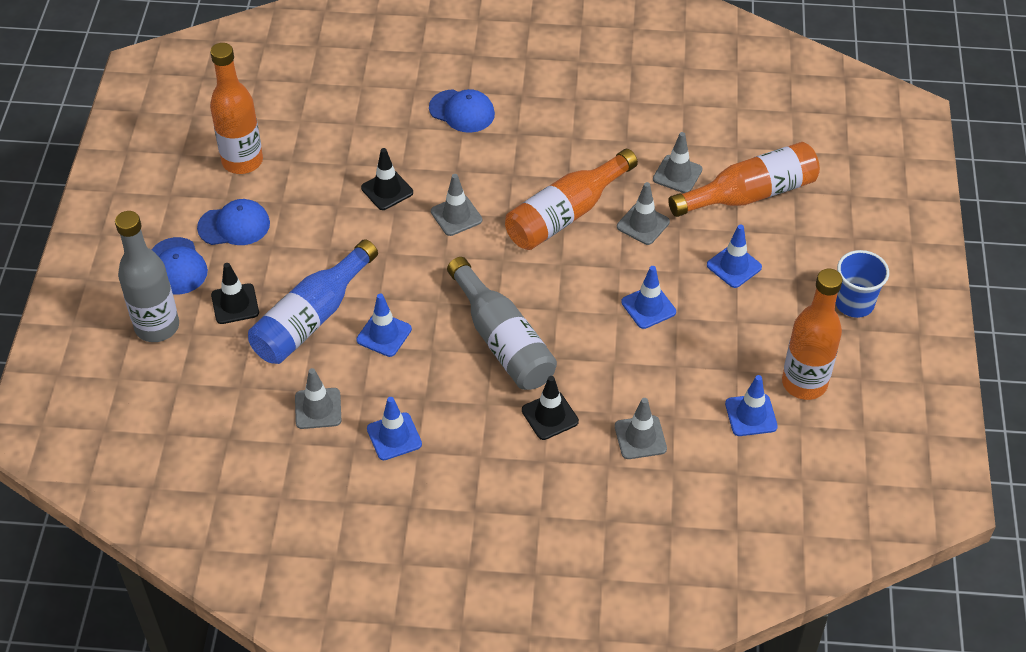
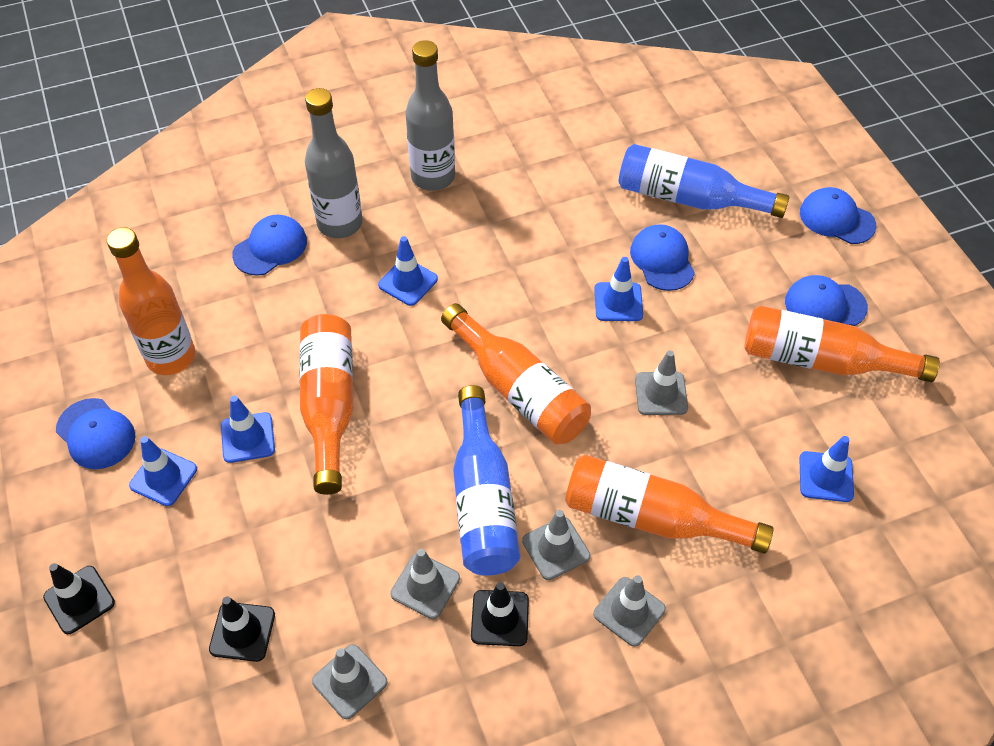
blue bottle: 1 -> 2
blue cap: 3 -> 5
blue cup: 1 -> 0
orange bottle: 4 -> 5

